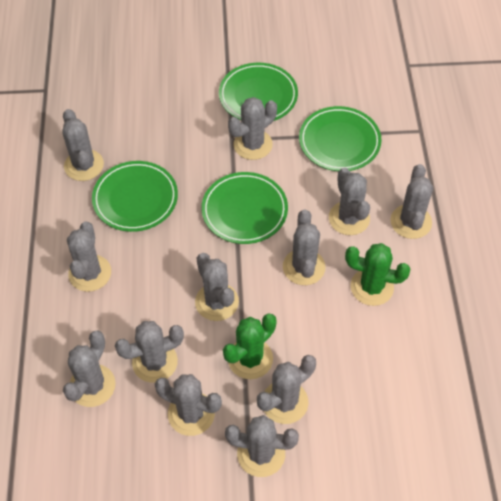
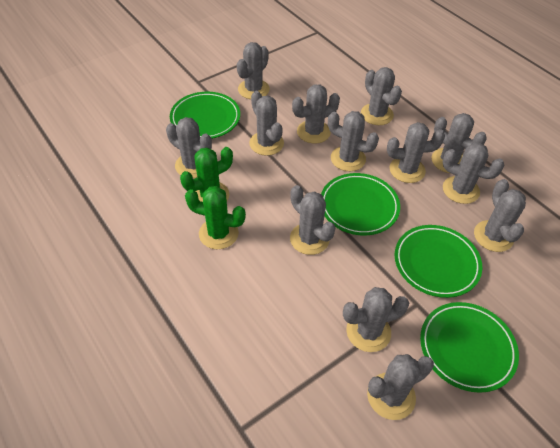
grey cactus: 12 -> 13

